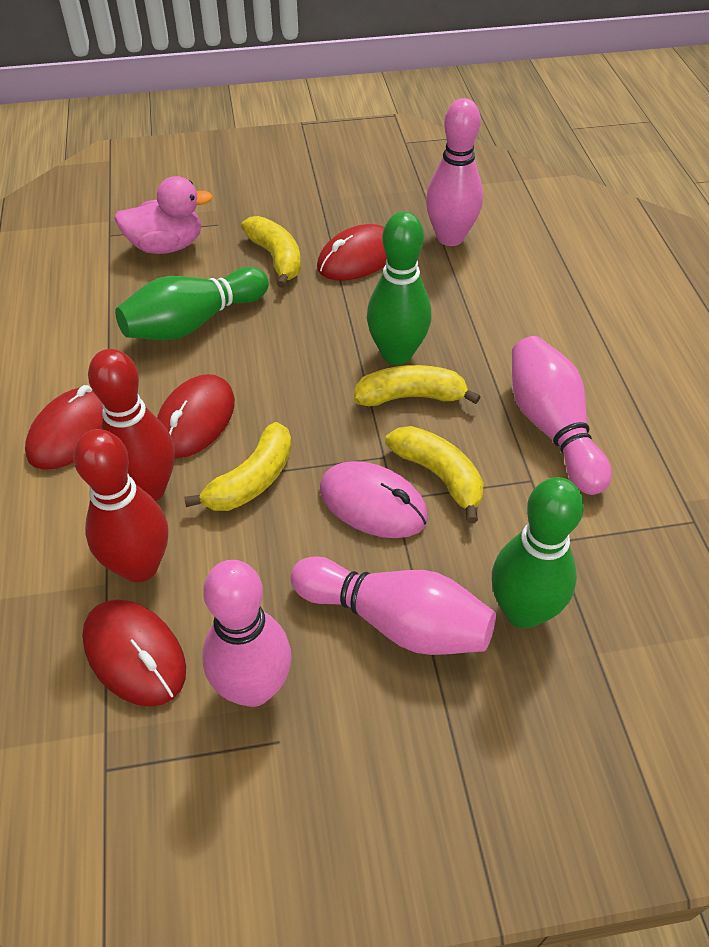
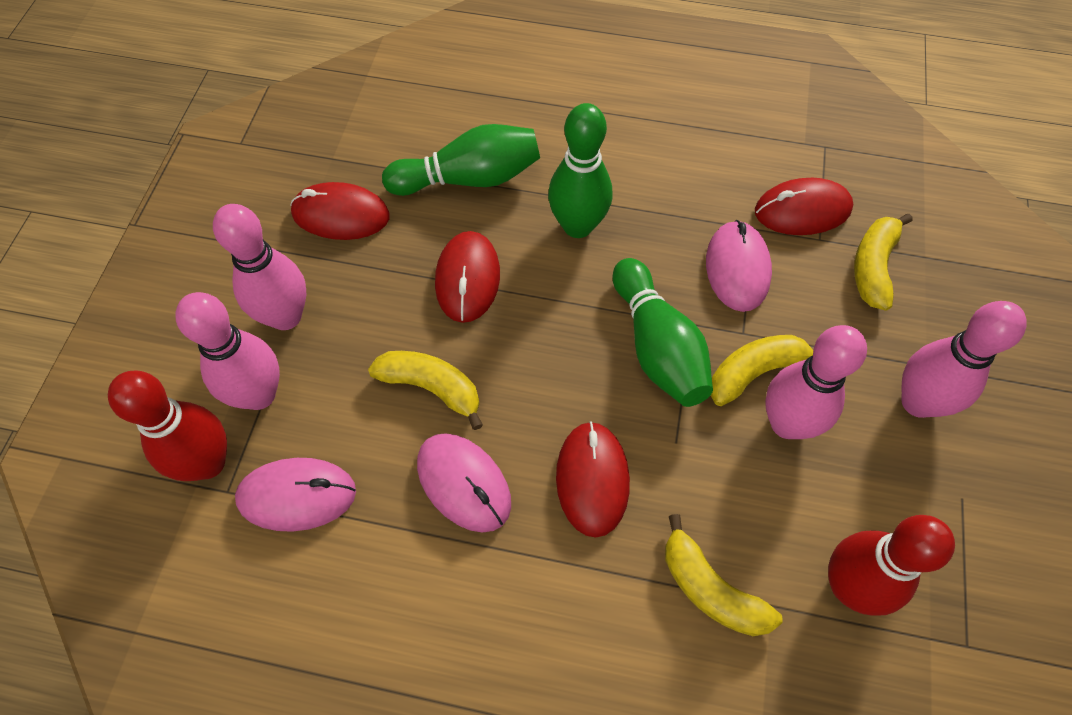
pink duck: 1 -> 0
pink mouse: 1 -> 3

